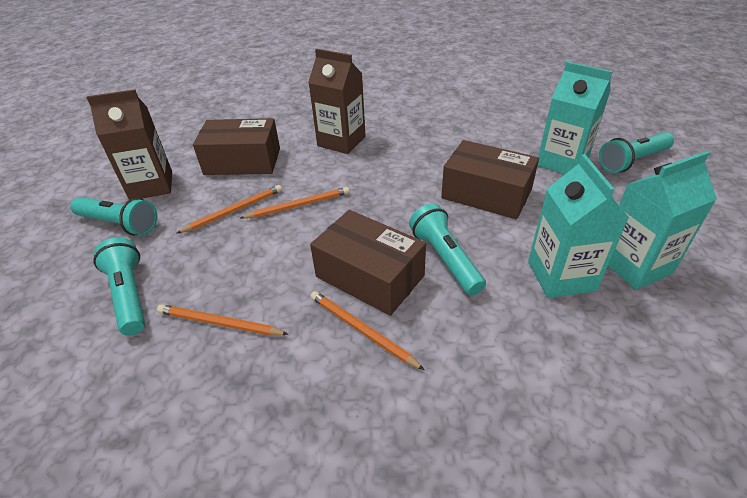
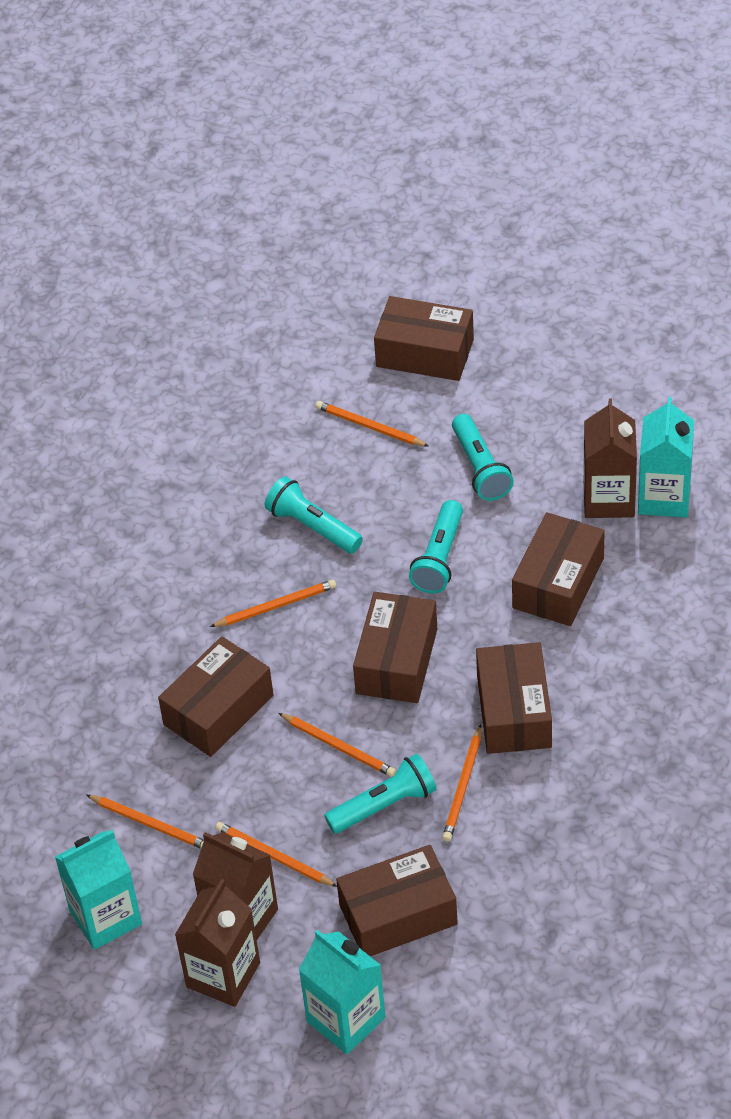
brown box: 3 -> 6
brown carton: 2 -> 3
orange pencil: 4 -> 6

